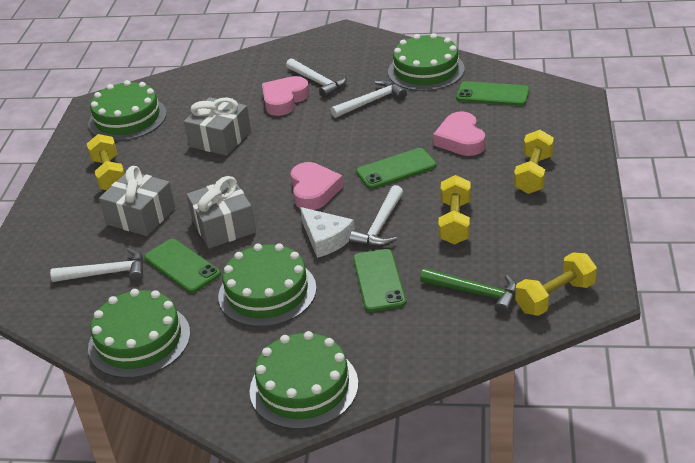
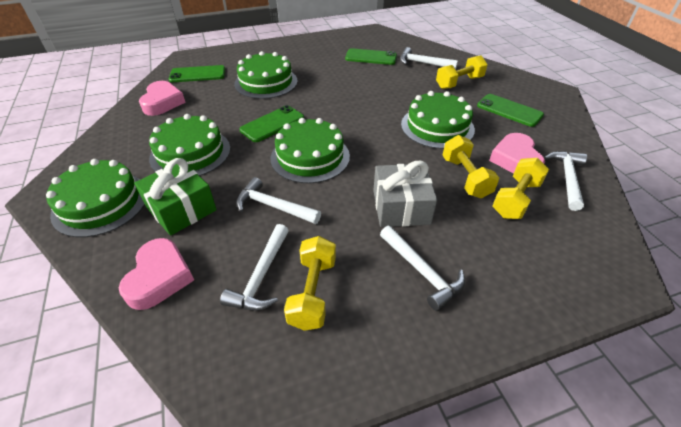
green gift: 0 -> 1
green hammer: 1 -> 0
grey gift: 3 -> 1
white cheese: 1 -> 0
white hammer: 4 -> 5

